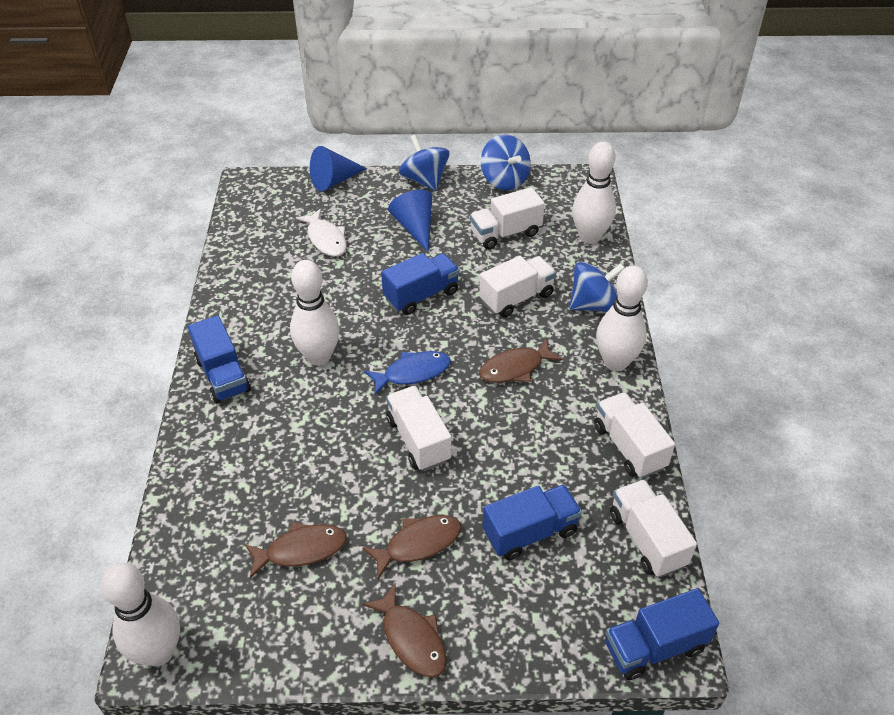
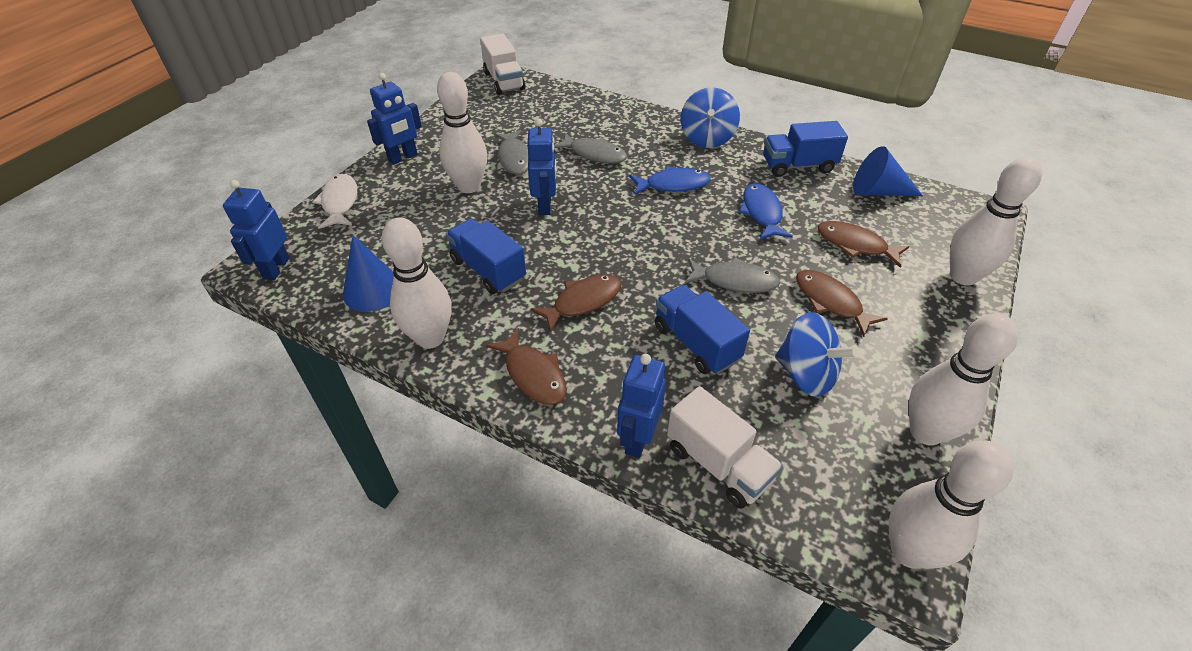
blue fish: 1 -> 2
blue robot: 0 -> 4
blue spinning top: 3 -> 2
blue truck: 4 -> 3
grey fish: 0 -> 3
white bowling pin: 4 -> 5
white truck: 5 -> 2

